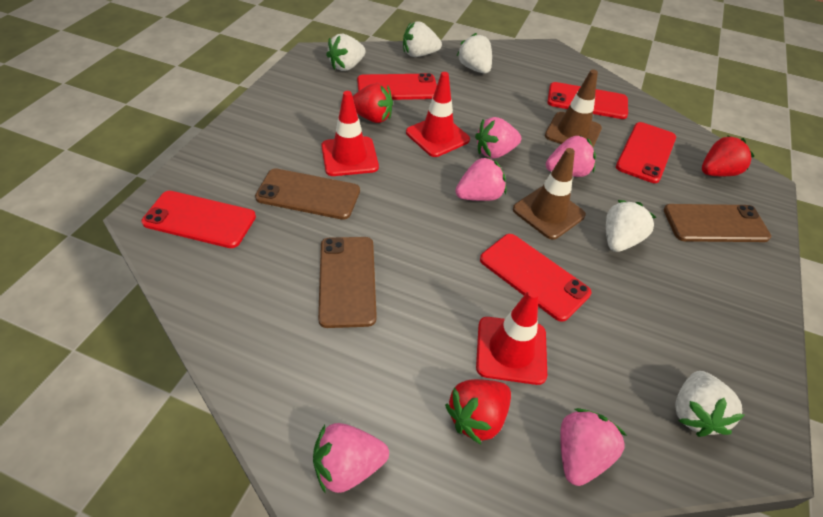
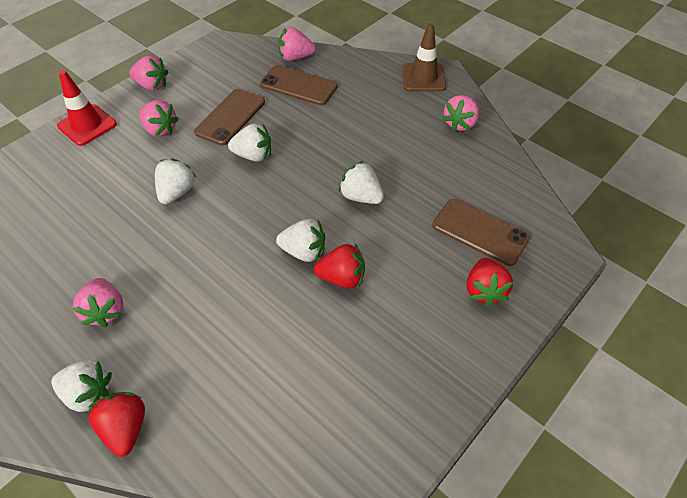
brown traffic cone: 2 -> 1
red phone: 5 -> 0
red traffic cone: 3 -> 1

